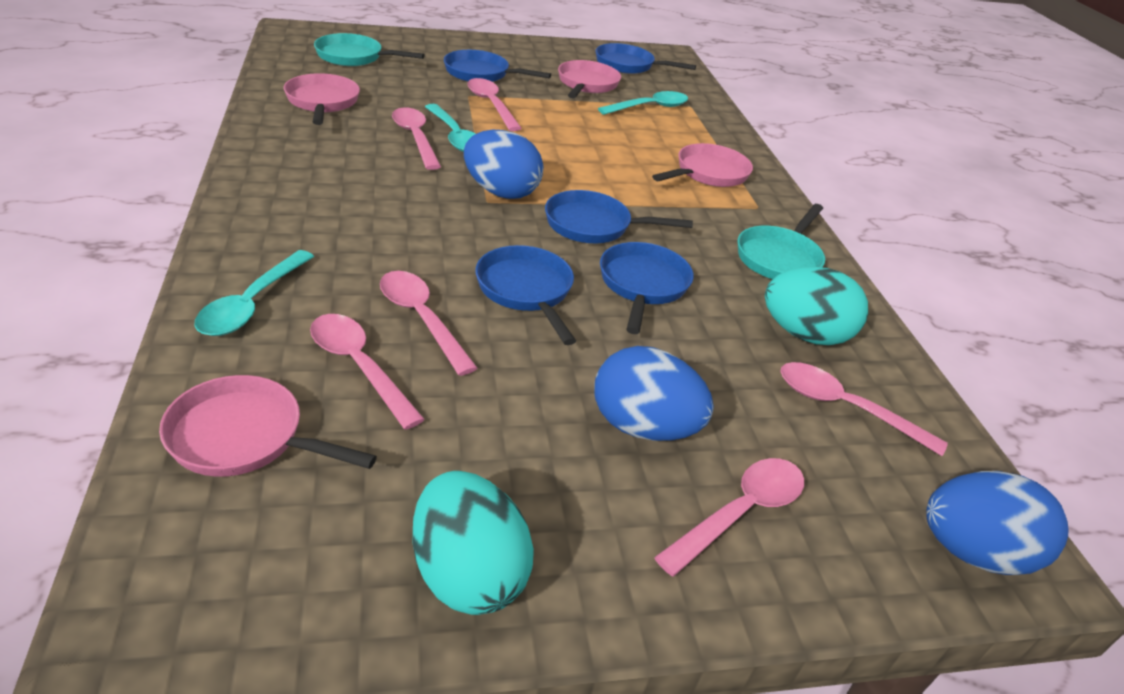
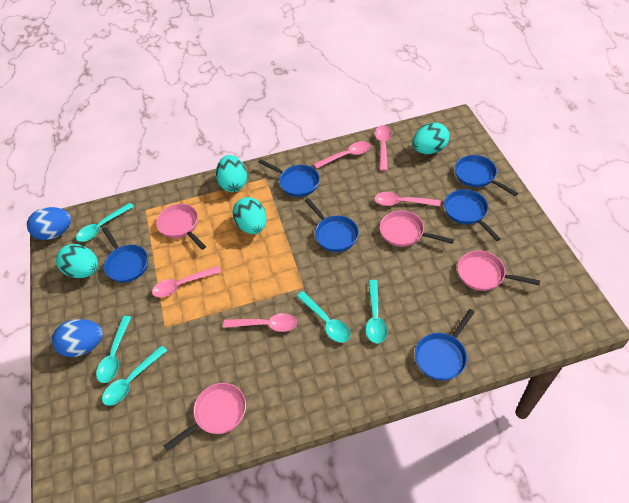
blue egg: 3 -> 2
blue pan: 5 -> 6
pink spoon: 6 -> 5
turquoise egg: 2 -> 4
turquoise pan: 2 -> 0
turquoise spoon: 3 -> 5

